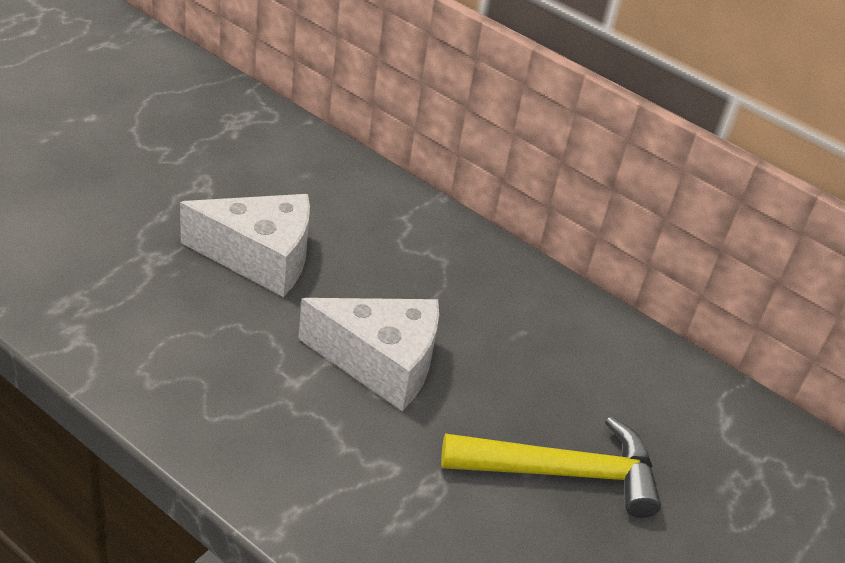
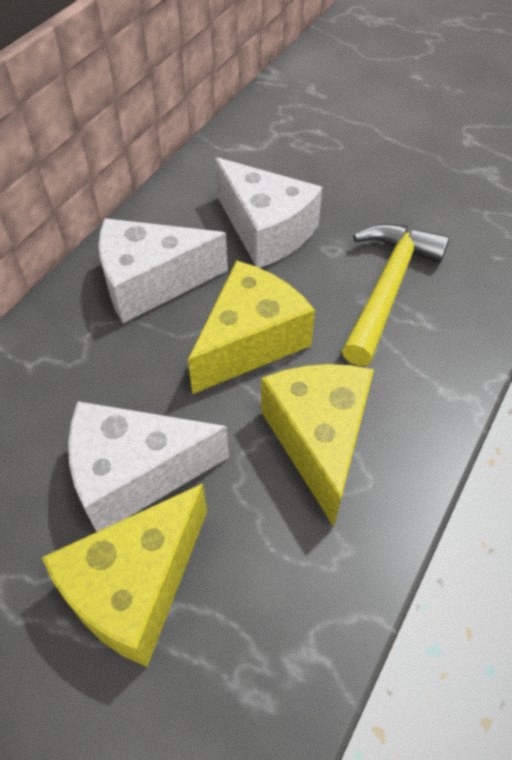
white cheese: 2 -> 3
yellow cheese: 0 -> 3

